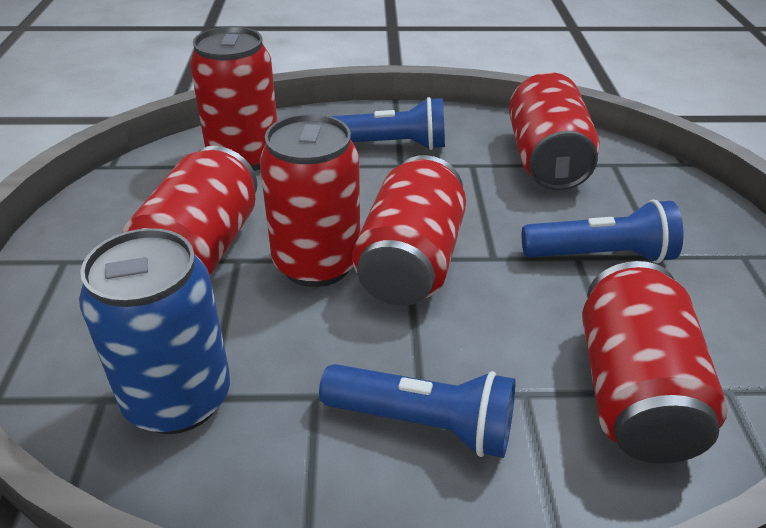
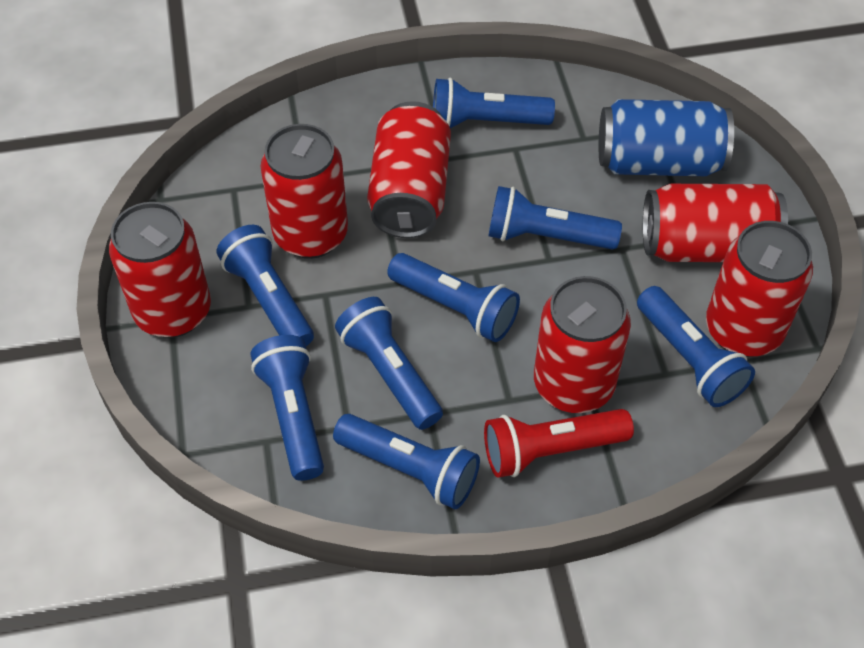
blue flashlight: 3 -> 8
red flashlight: 0 -> 1

